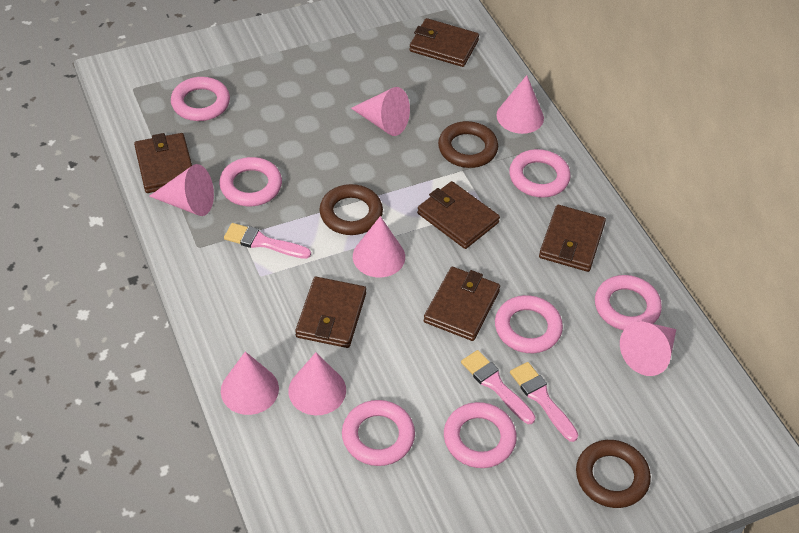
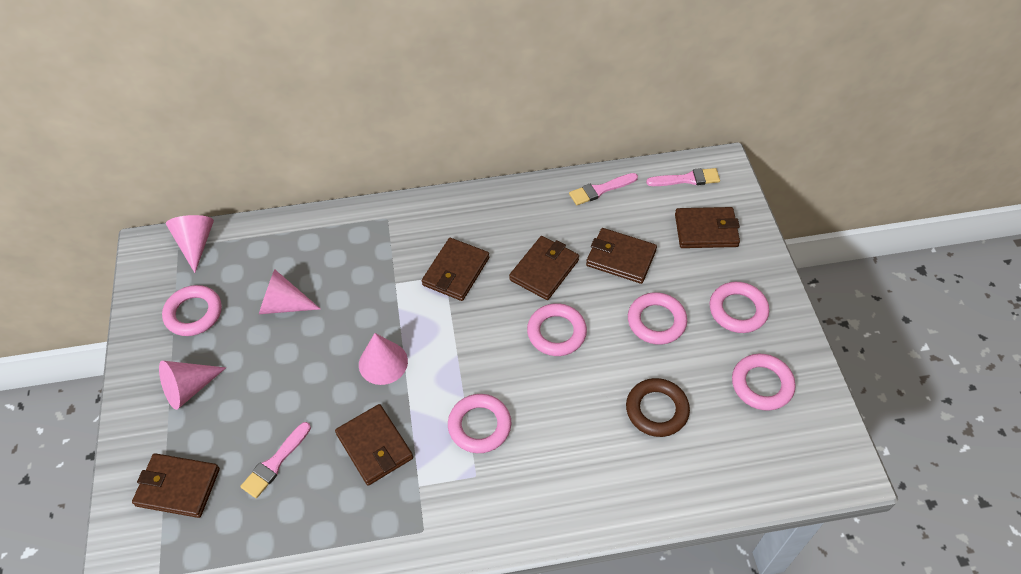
brown ring: 3 -> 1
pink cone: 7 -> 4
pink ring: 7 -> 6

